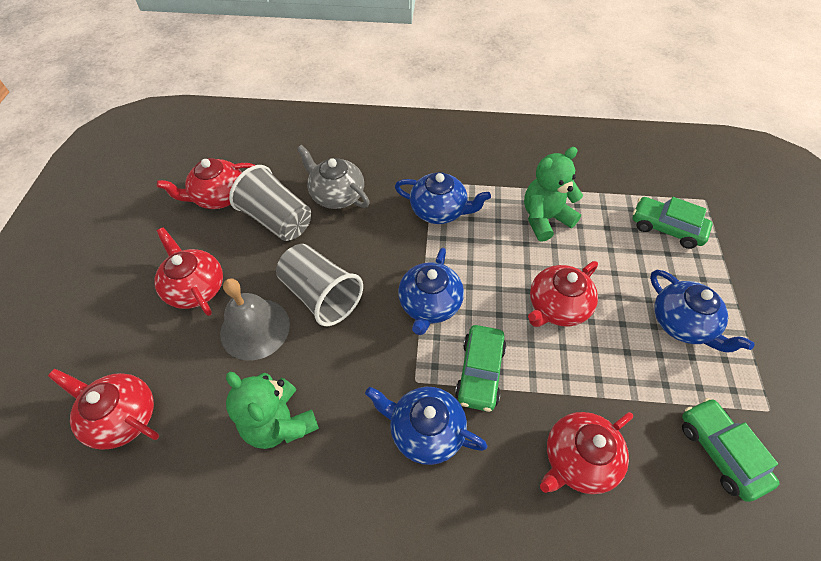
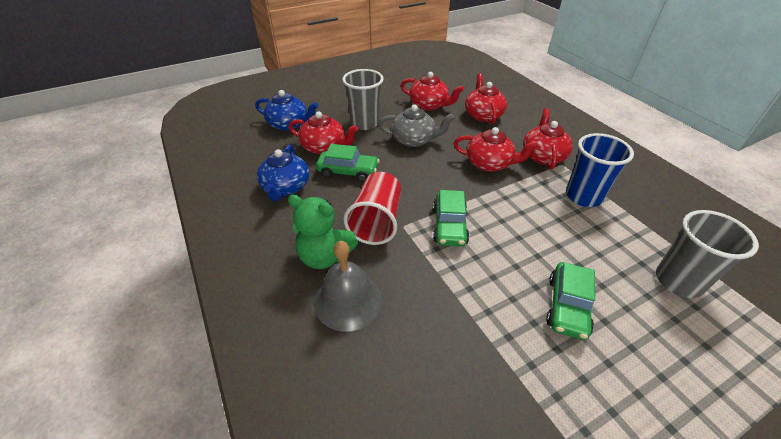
blue cup: 0 -> 1
blue teapot: 4 -> 2
green teddy bear: 2 -> 1
red cup: 0 -> 1

